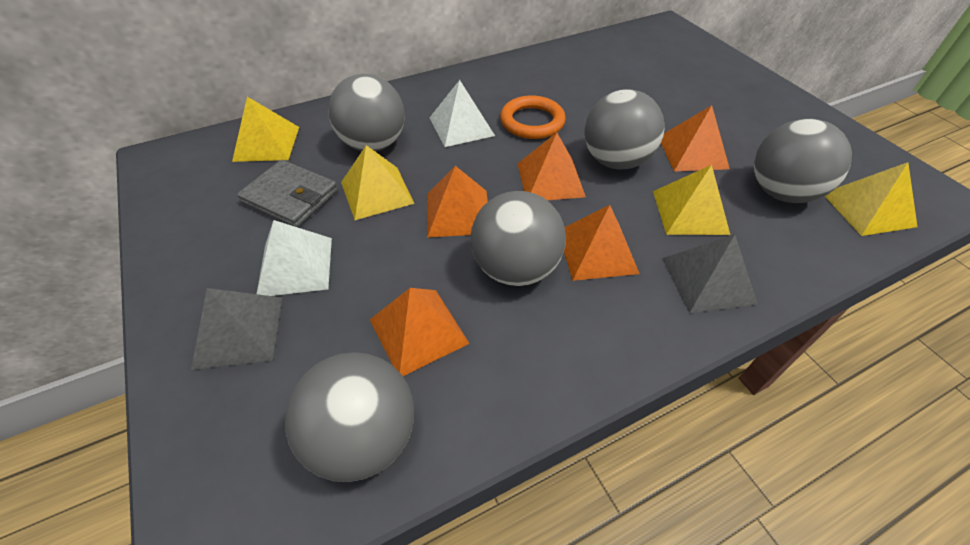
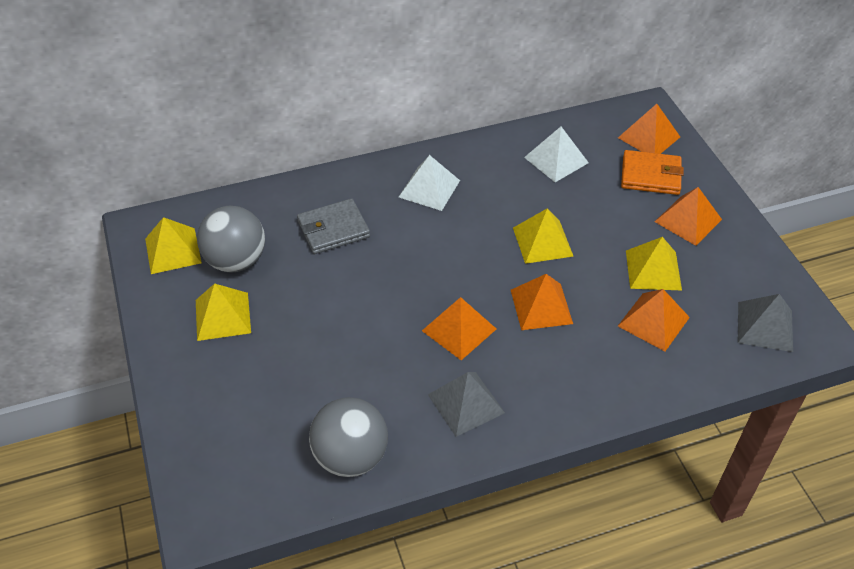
grey ball: 5 -> 2
orange ring: 1 -> 0
orange wallet: 0 -> 1

